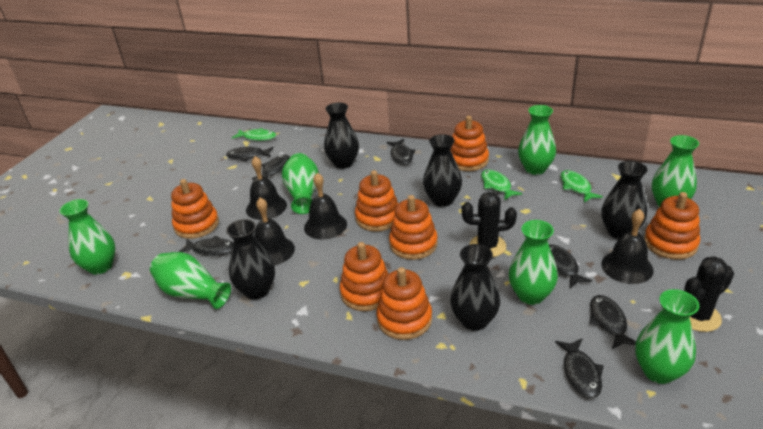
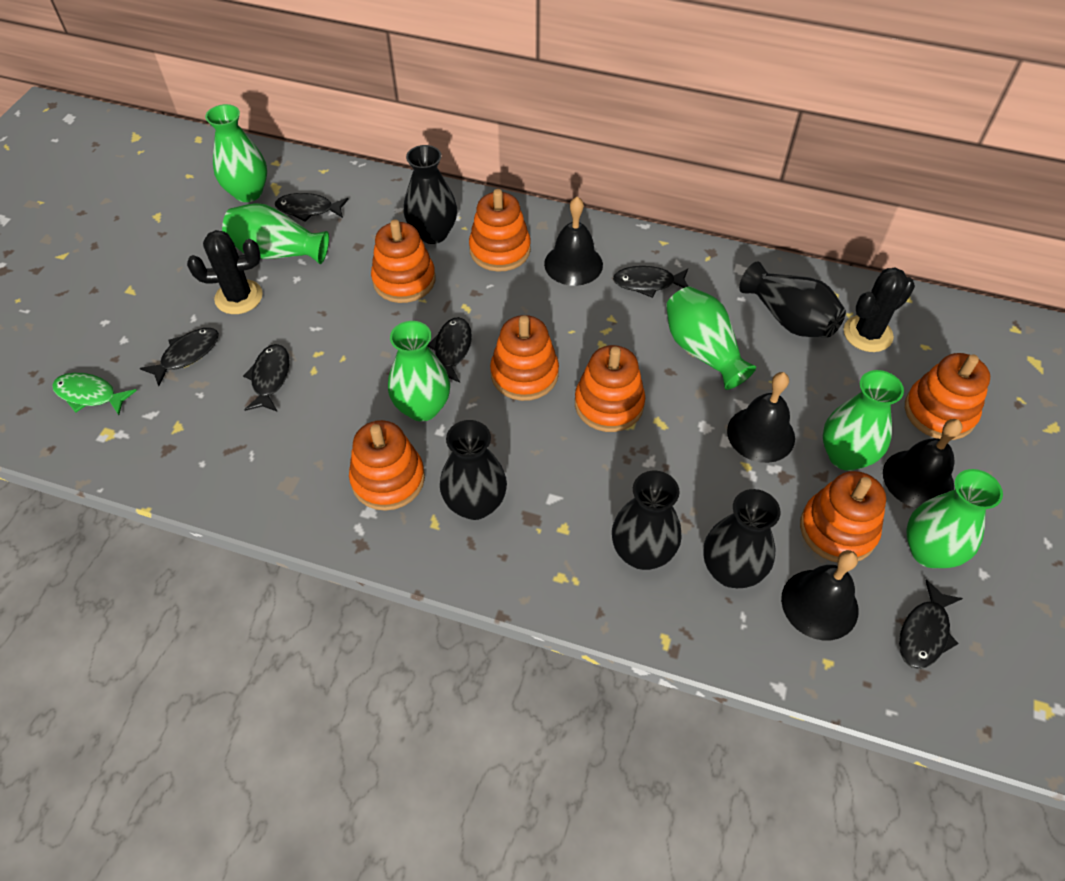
black fish: 7 -> 6
green fish: 3 -> 1
green vase: 7 -> 6

